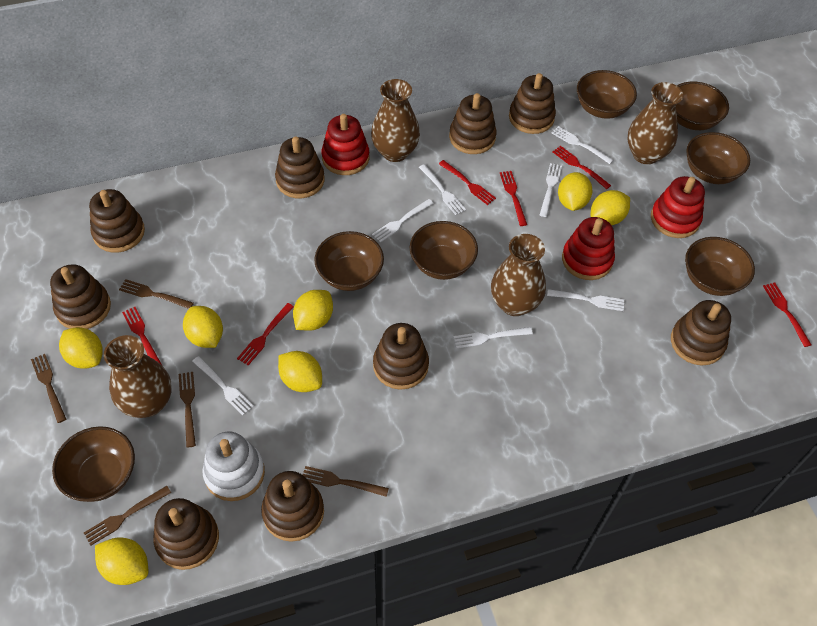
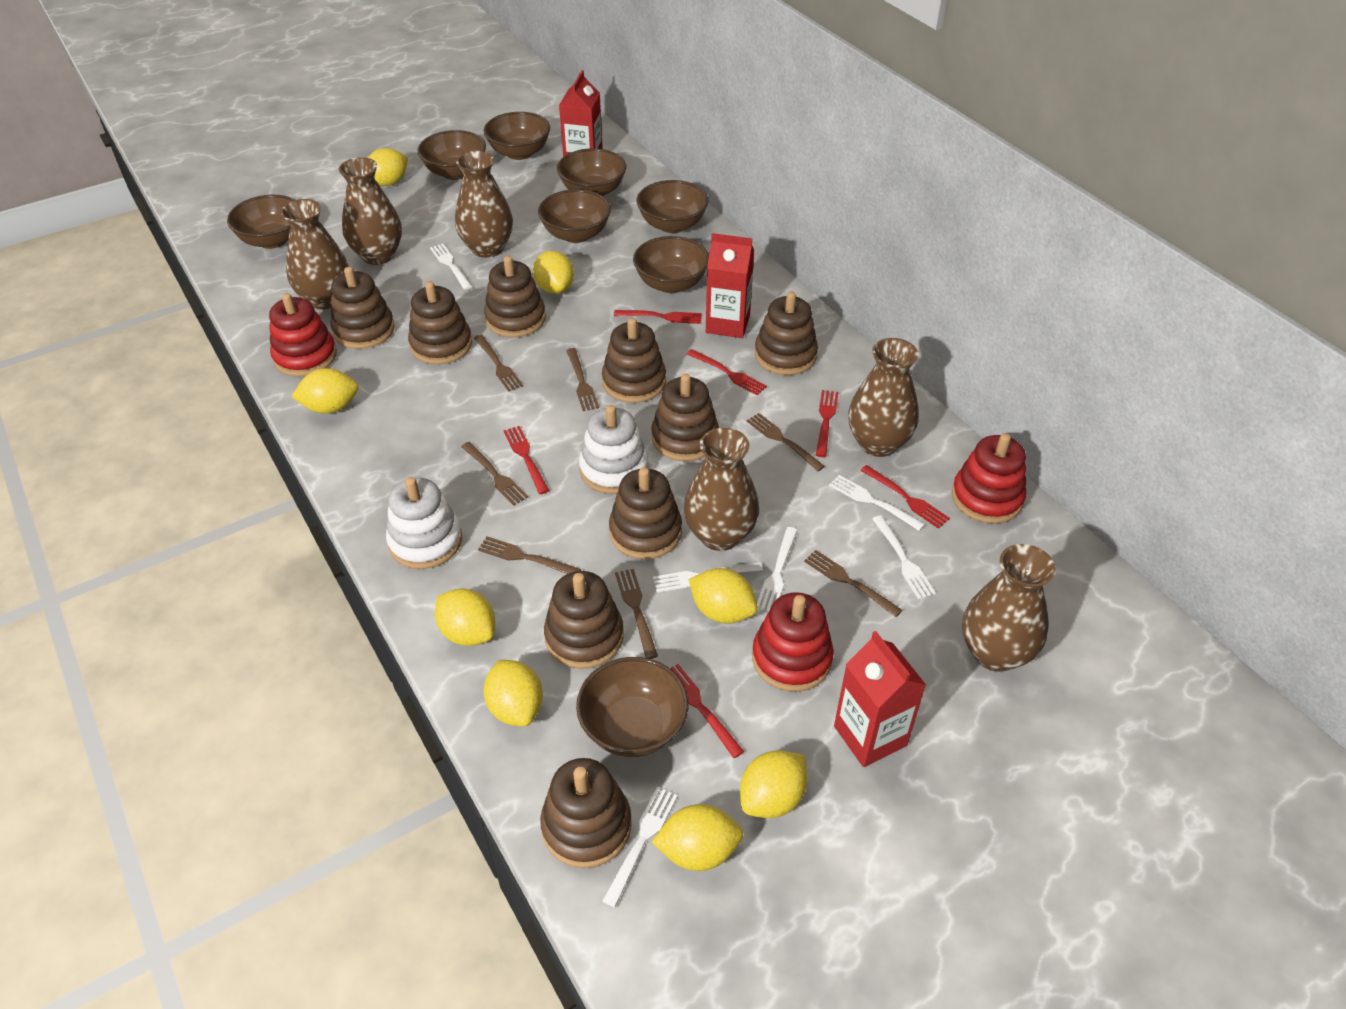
brown bowl: 7 -> 8
brown fork: 5 -> 7
brown vase: 4 -> 6
red carton: 0 -> 3
white fork: 7 -> 6
white stacking toy: 1 -> 2
yellow lemon: 7 -> 8

